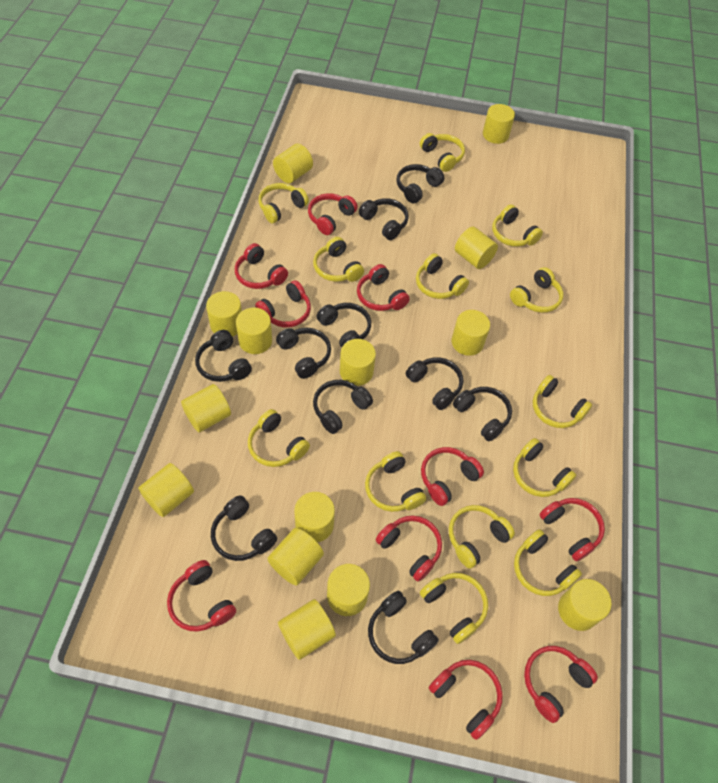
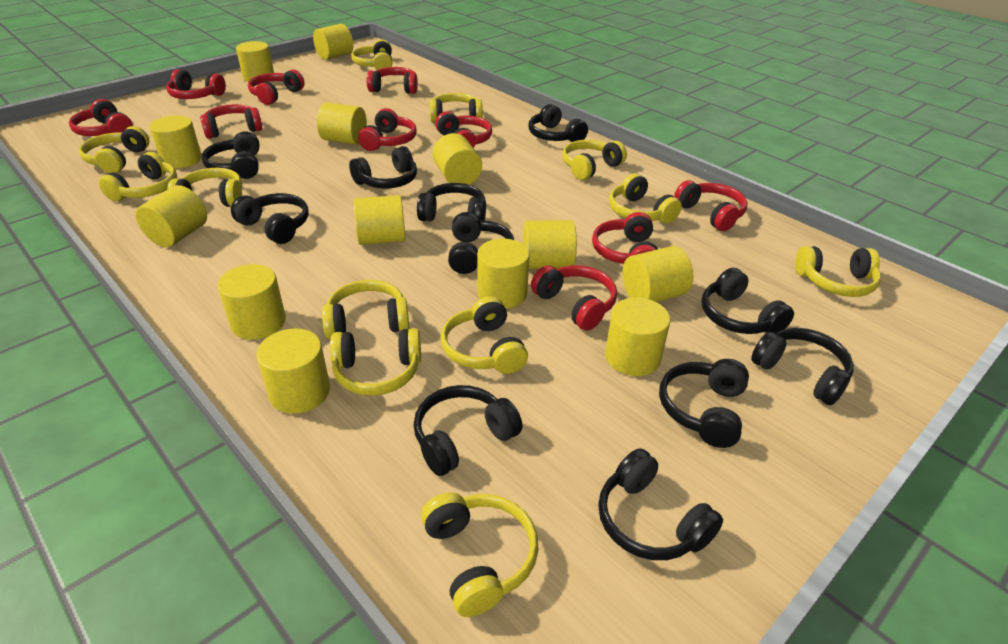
black headphones: 10 -> 11
yellow cylinder: 14 -> 13
yellow headphones: 13 -> 12

